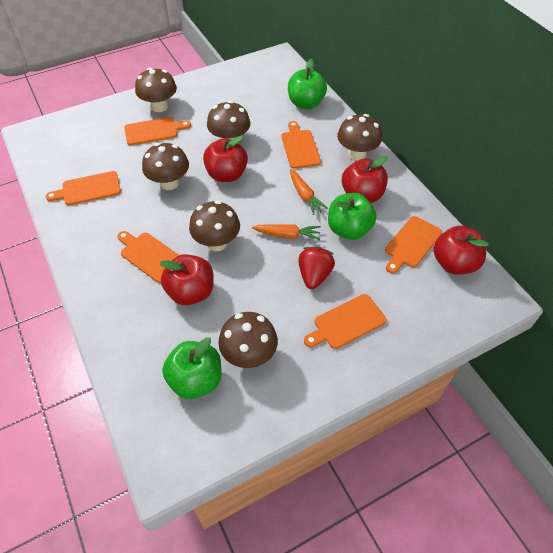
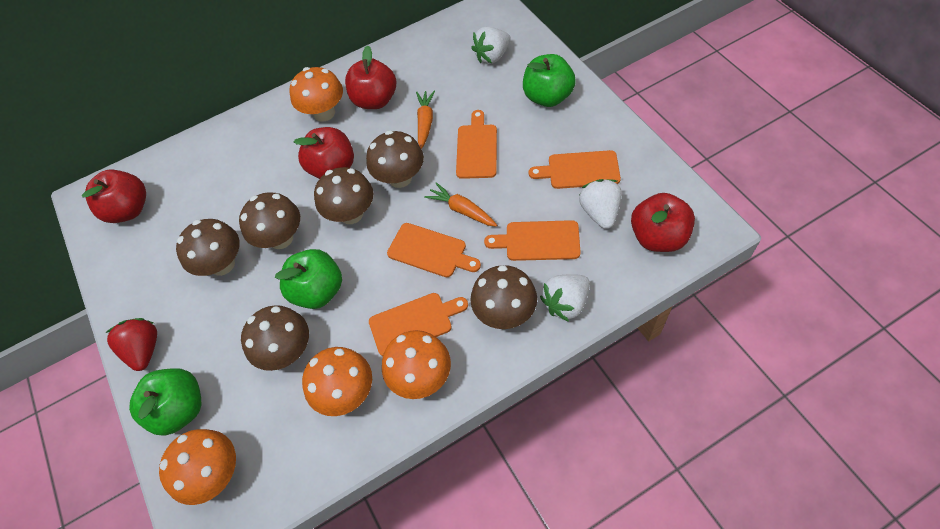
orange cutting board: 6 -> 5
orange mushroom: 0 -> 4
white strawberry: 0 -> 3

